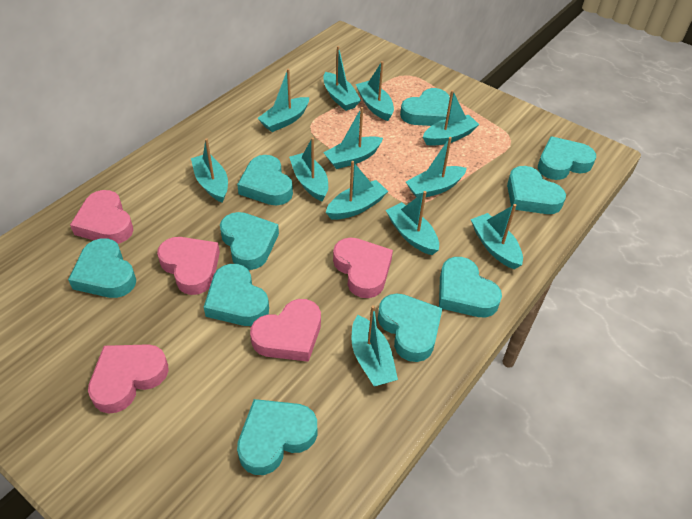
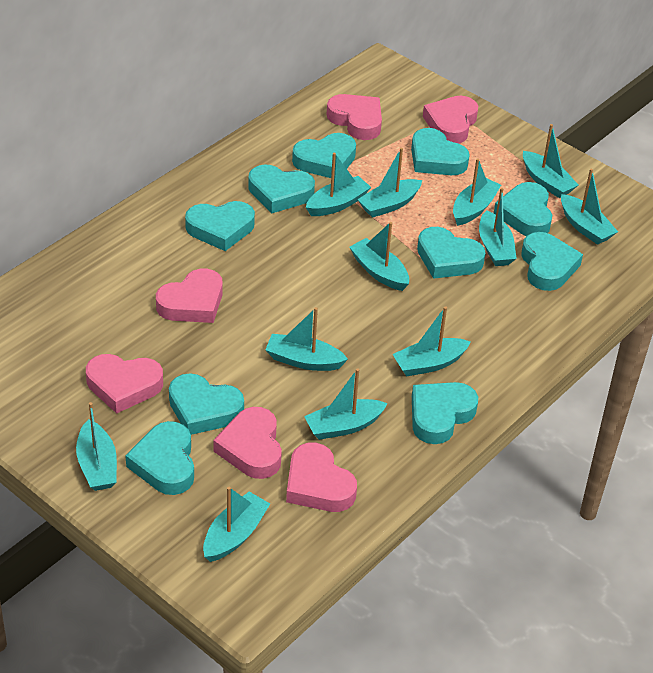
pink heart: 5 -> 6

